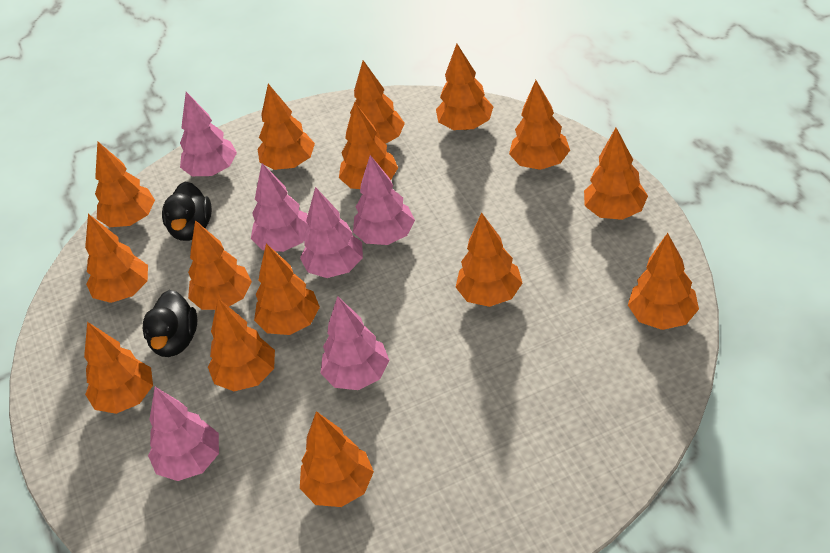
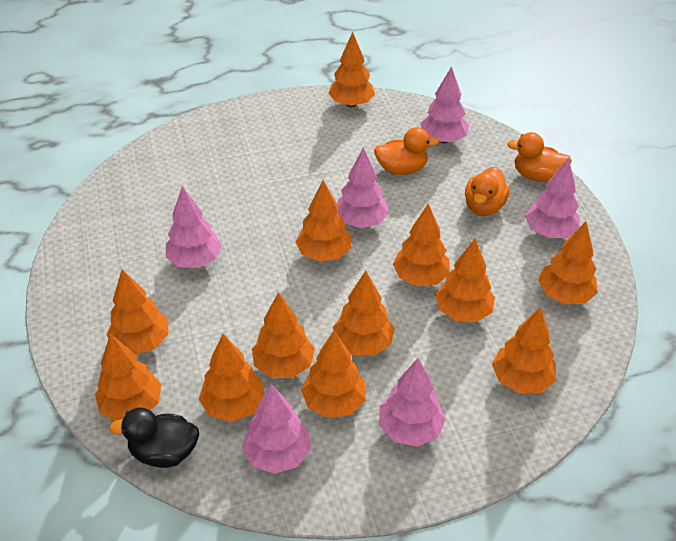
black duck: 2 -> 1
orange duck: 0 -> 3
orange tree: 15 -> 12

